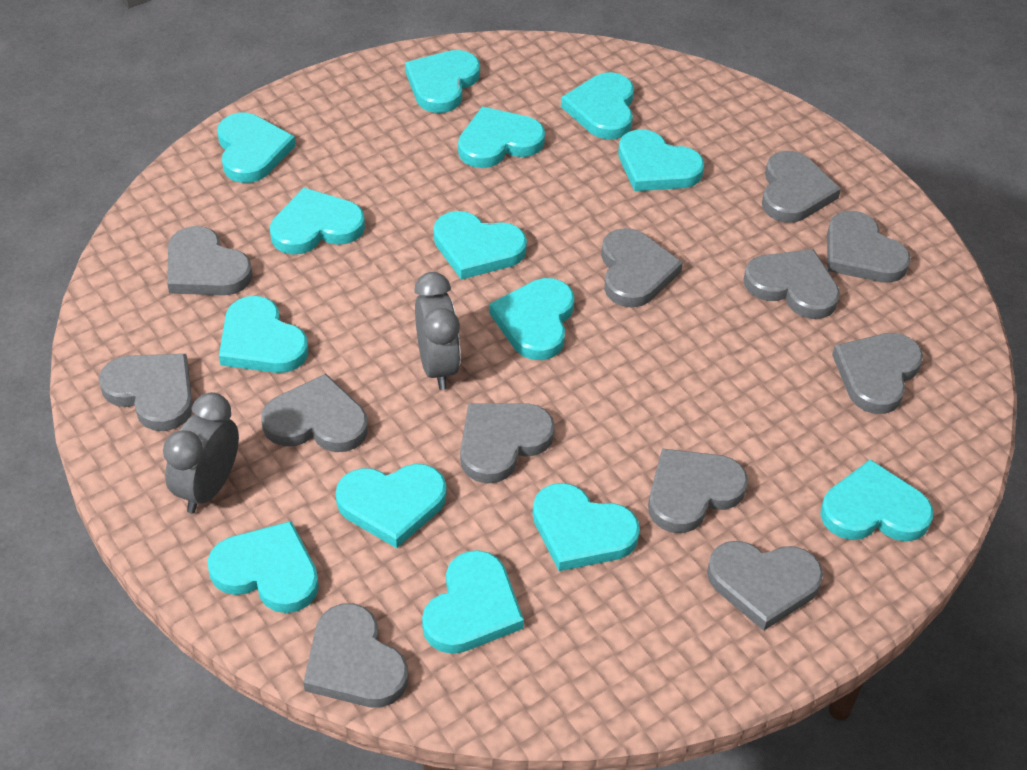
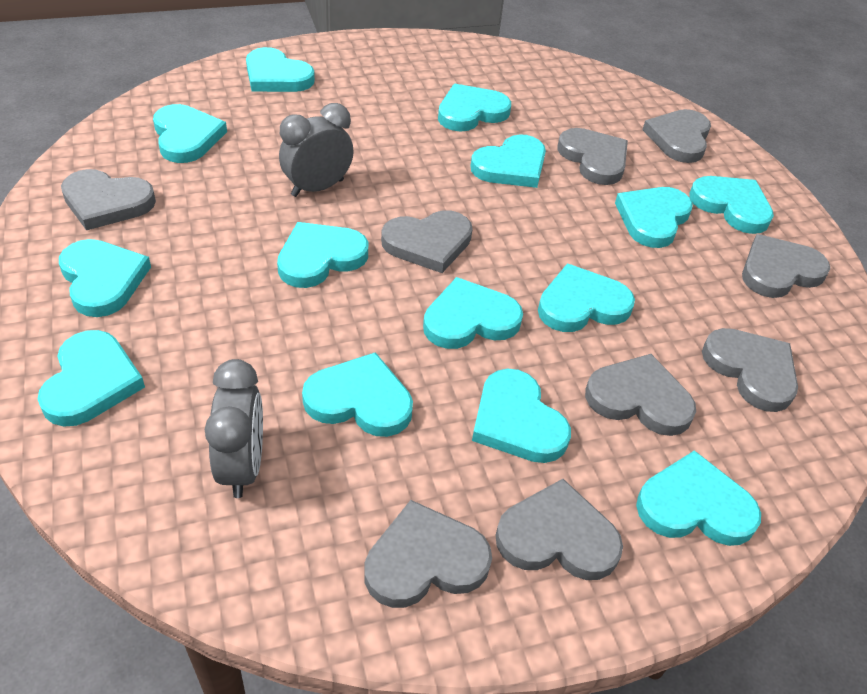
grey heart: 12 -> 9

